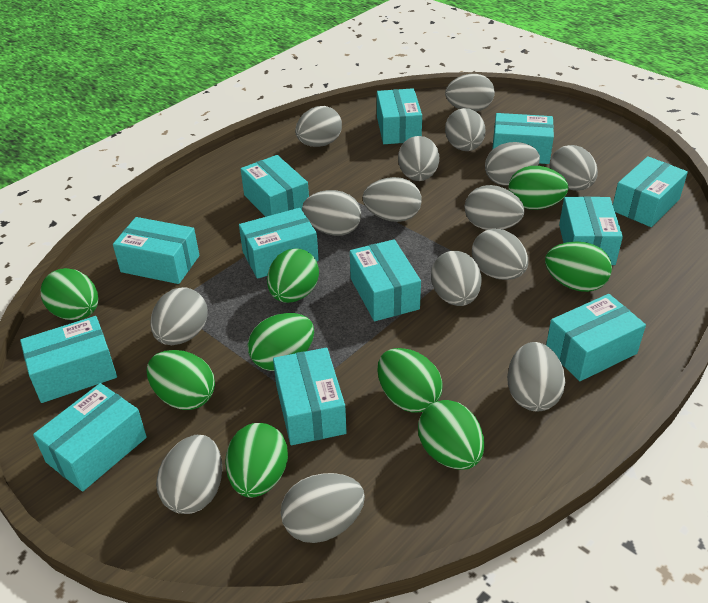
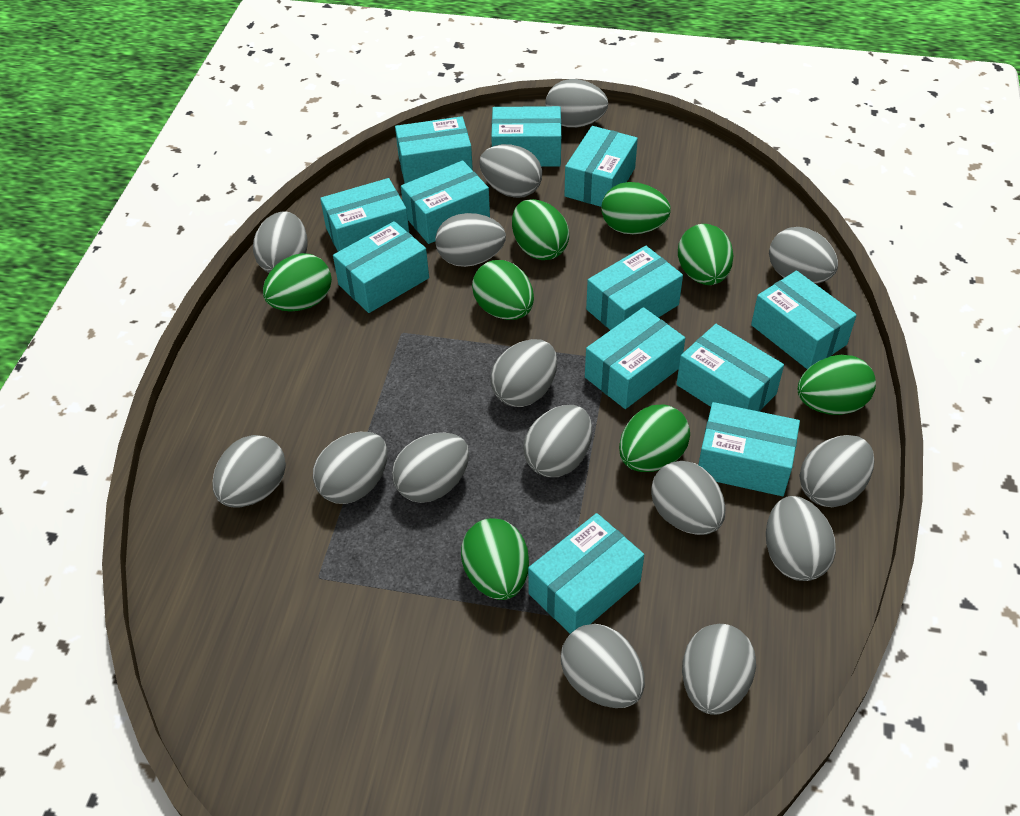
green egg: 9 -> 8

